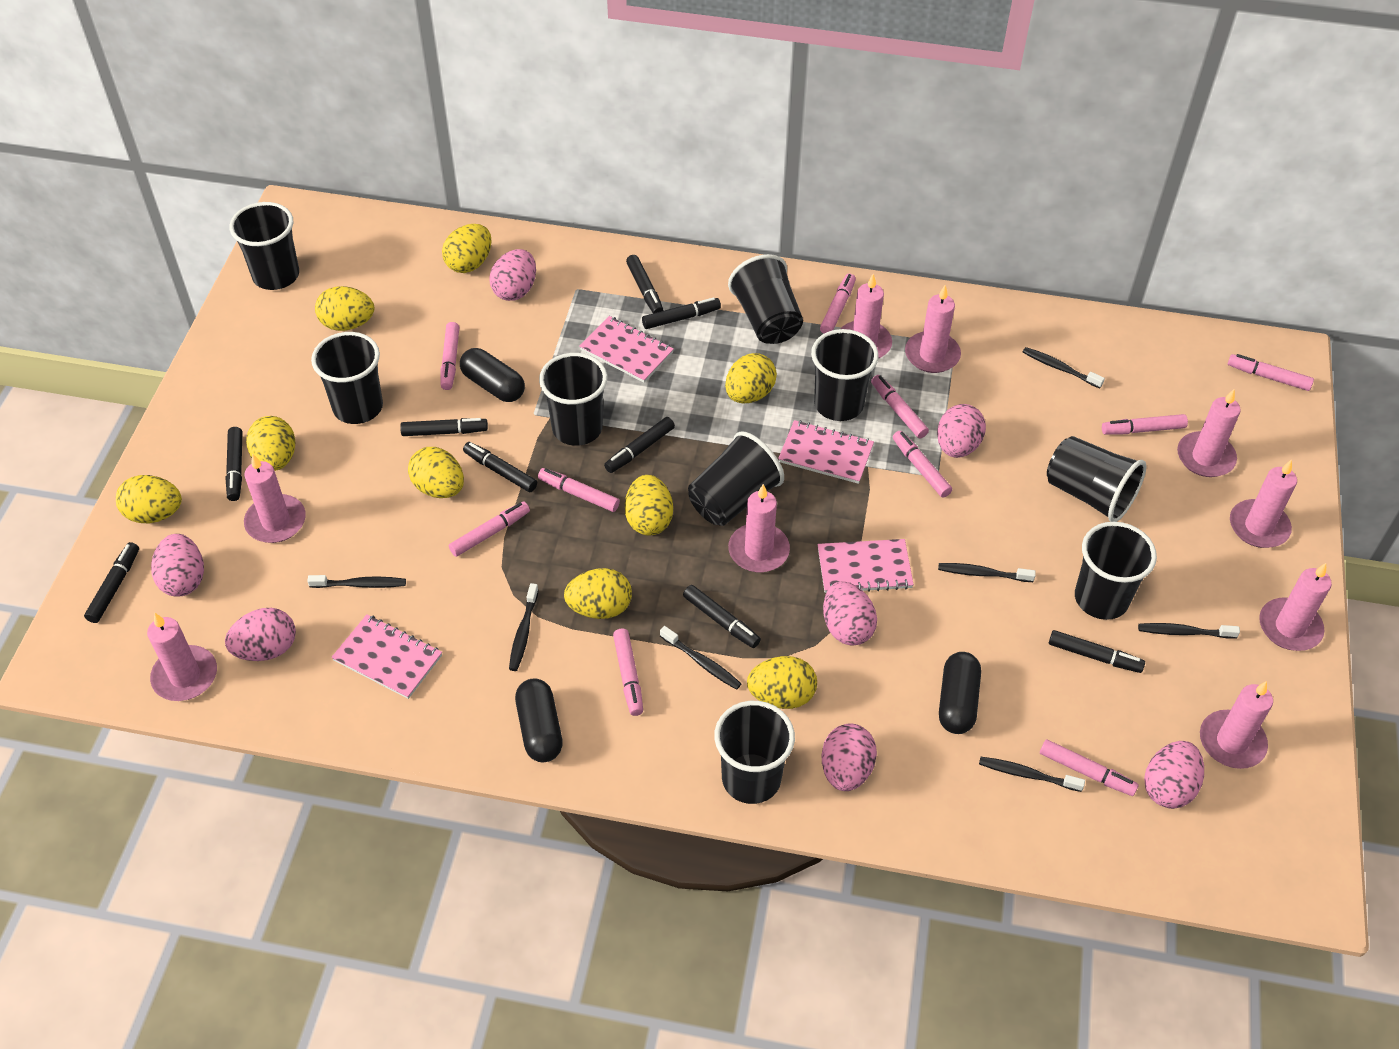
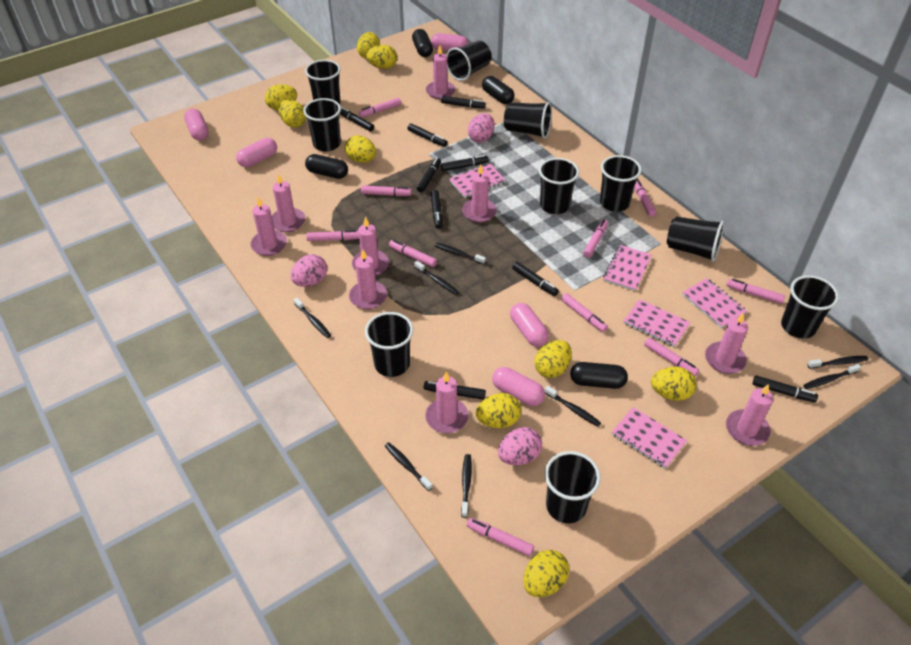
black capsule: 3 -> 4
black cup: 9 -> 10
black toothbrush: 7 -> 8
pink capsule: 0 -> 5
pink egg: 7 -> 3
pink notebook: 4 -> 5

